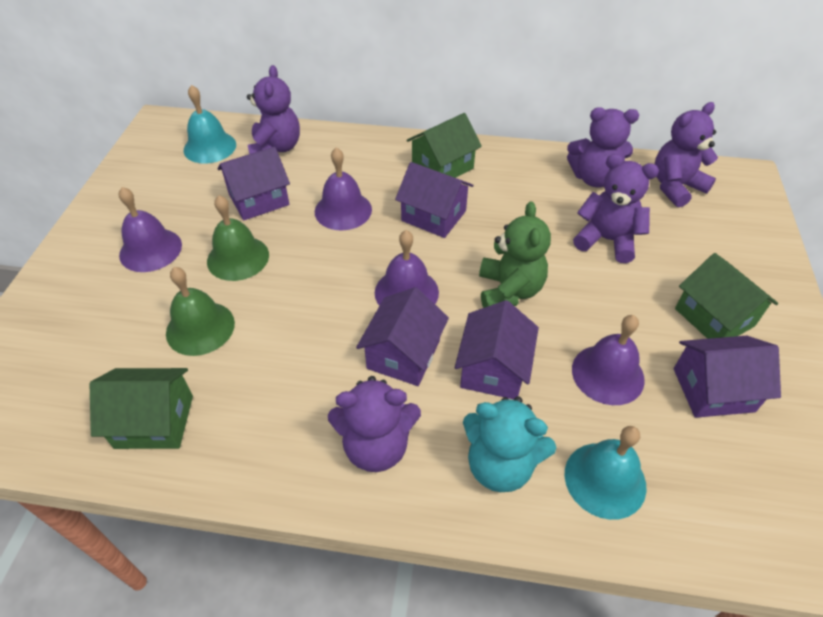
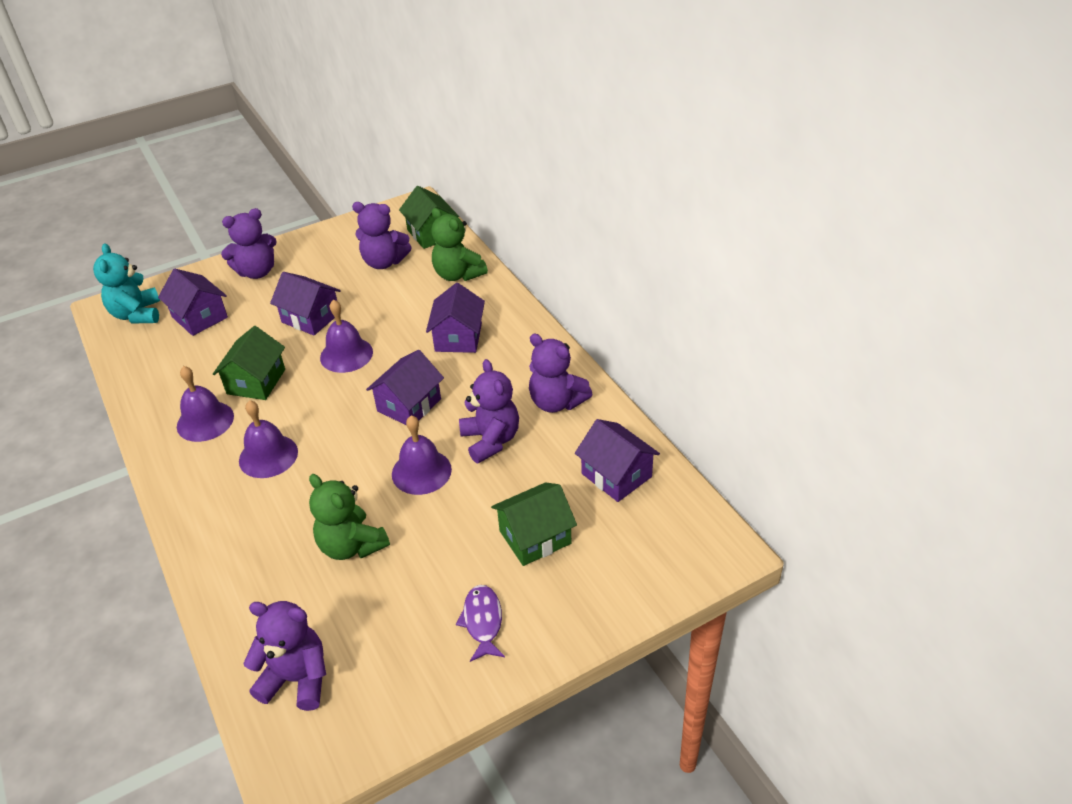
green bell: 2 -> 0
green teddy bear: 1 -> 2
purple fish: 0 -> 1
turquoise bell: 2 -> 0

